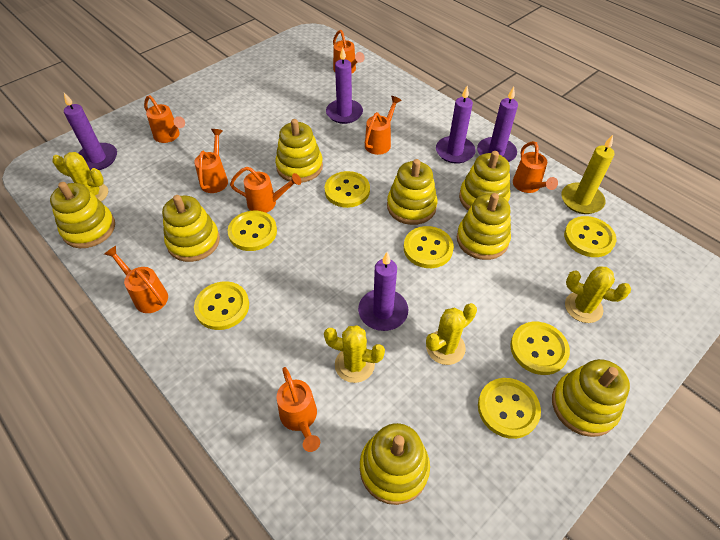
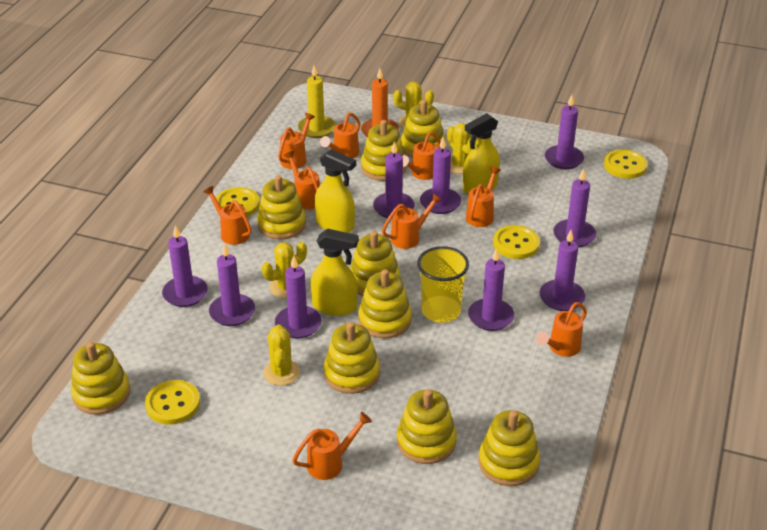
orange candle: 0 -> 1
orange watering can: 8 -> 9
purple candle: 5 -> 9
yellow button: 7 -> 4
yellow cup: 0 -> 1
yellow spray bottle: 0 -> 3
yellow stacking toy: 8 -> 9

